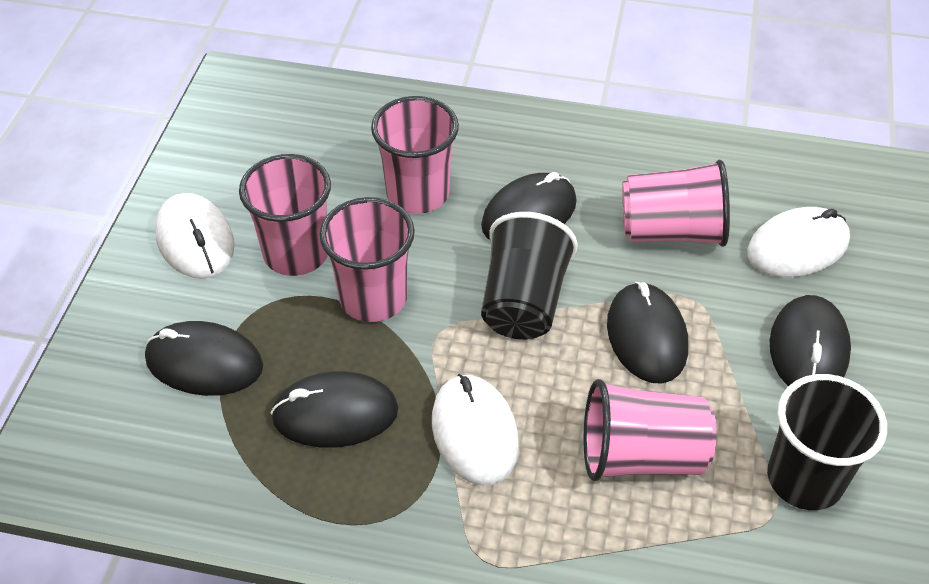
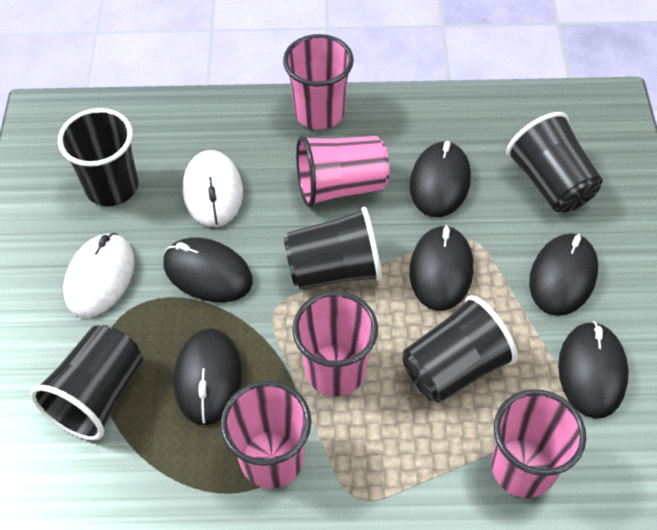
black cup: 2 -> 5
black mouse: 5 -> 6
white mouse: 3 -> 2

